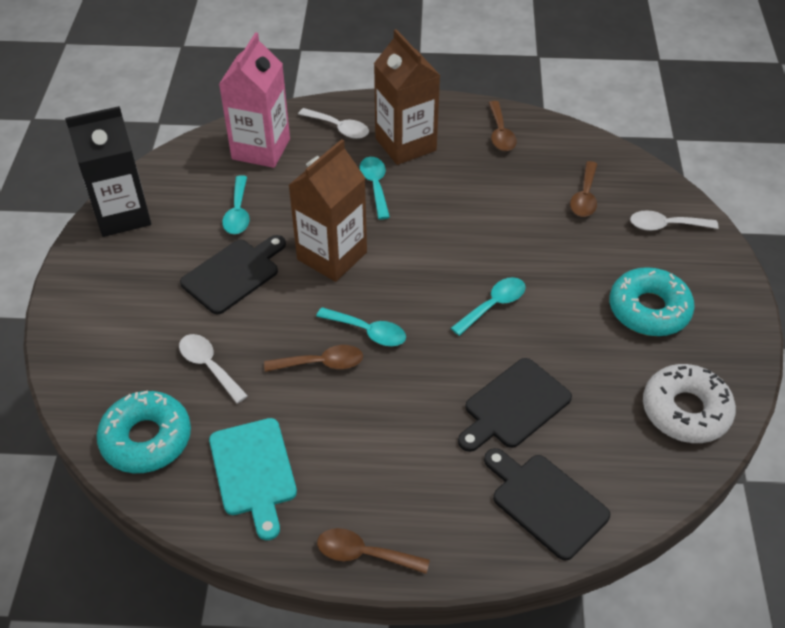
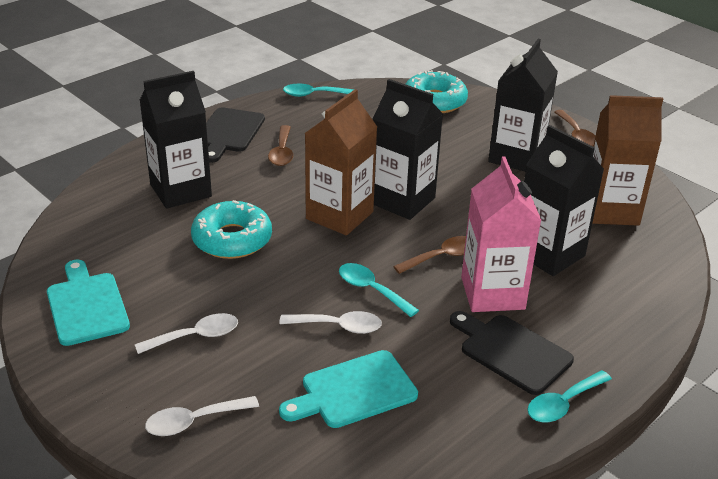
black carton: 1 -> 4
black cutting board: 3 -> 2
brown spoon: 4 -> 3
turquoise cutting board: 1 -> 2
turquoise spoon: 4 -> 3
white donut: 1 -> 0

